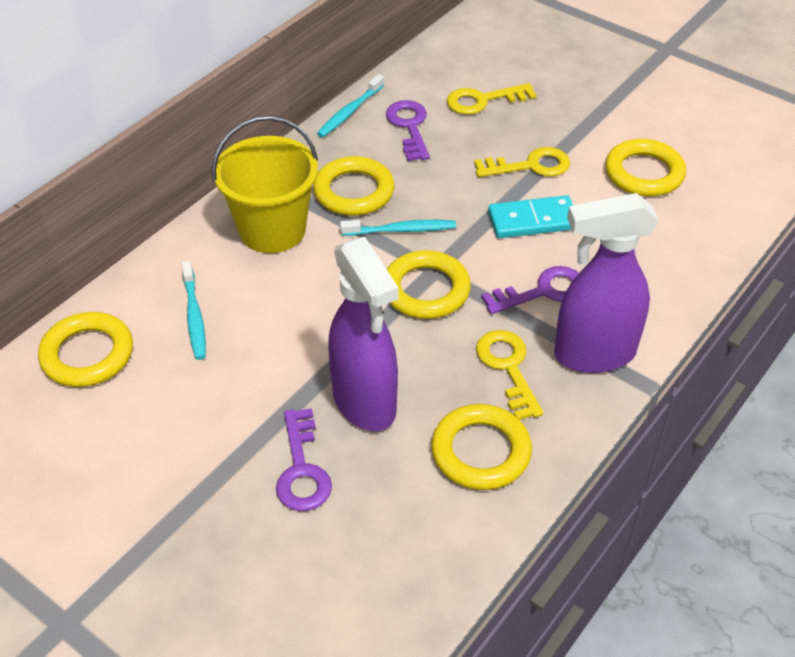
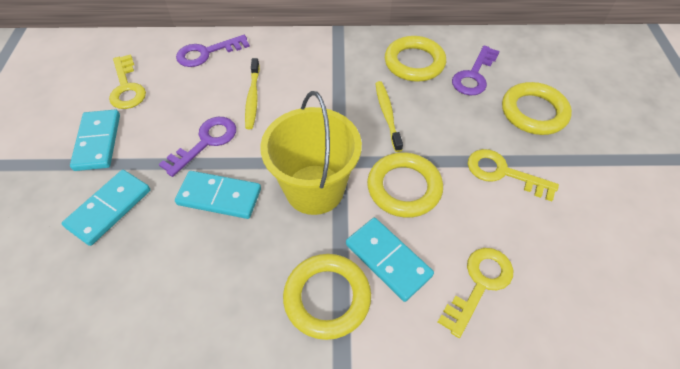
purple spray bottle: 2 -> 0
turquoise domino: 1 -> 4
turquoise toothbrush: 3 -> 0
yellow ring: 5 -> 4
yellow toothbrush: 0 -> 2

